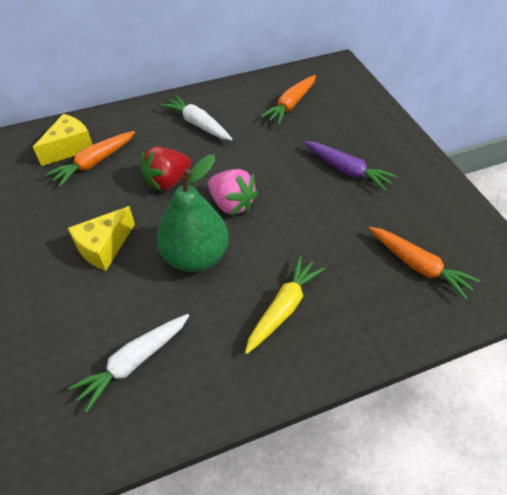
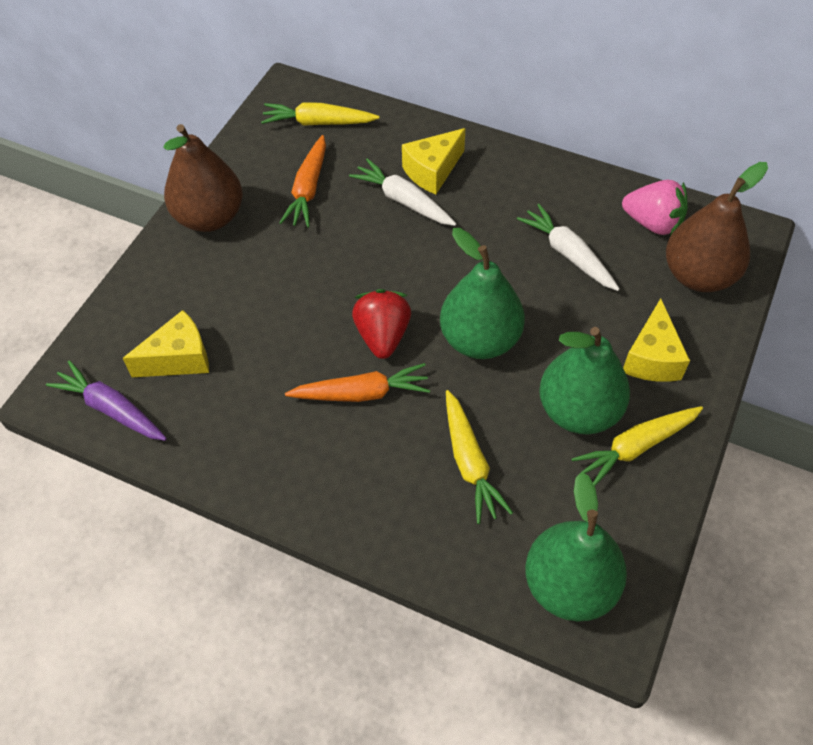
brown pear: 0 -> 2
green pear: 1 -> 3
orange carrot: 3 -> 2
yellow carrot: 1 -> 3
yellow cheese: 2 -> 3

